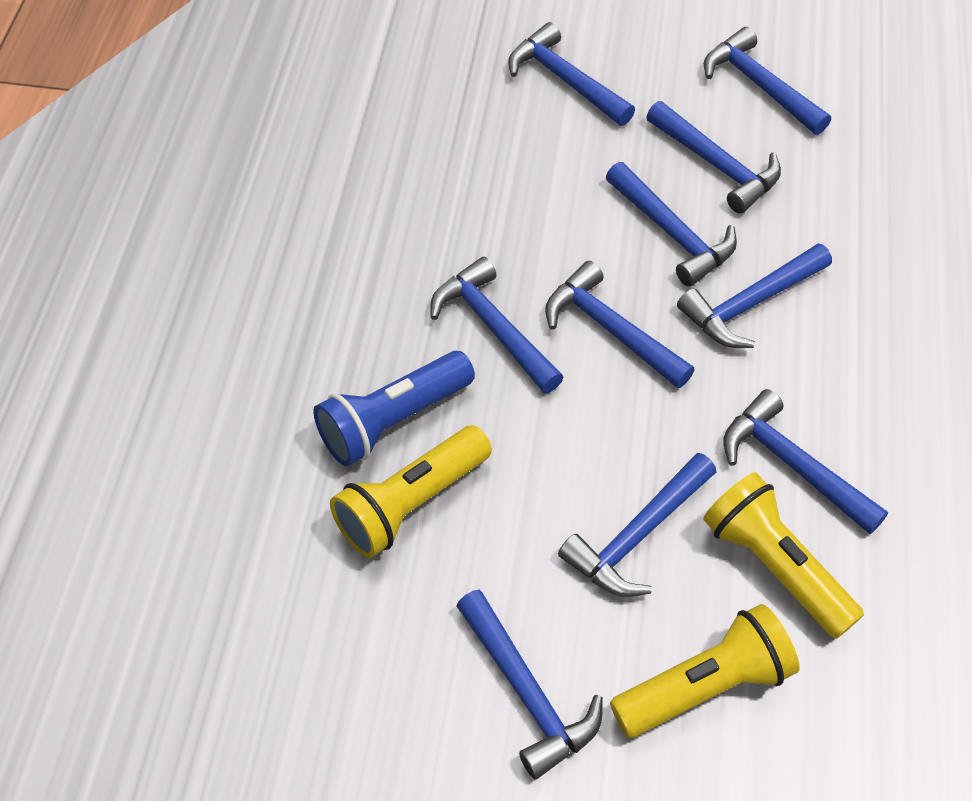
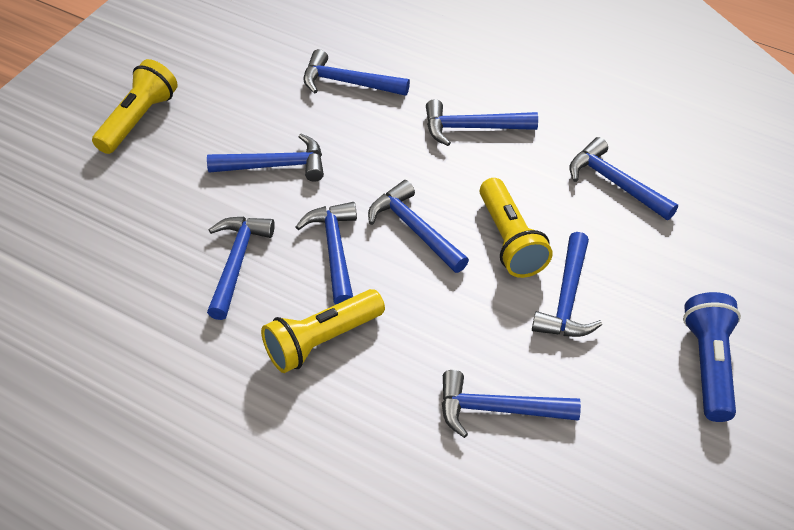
blue hammer: 10 -> 9

